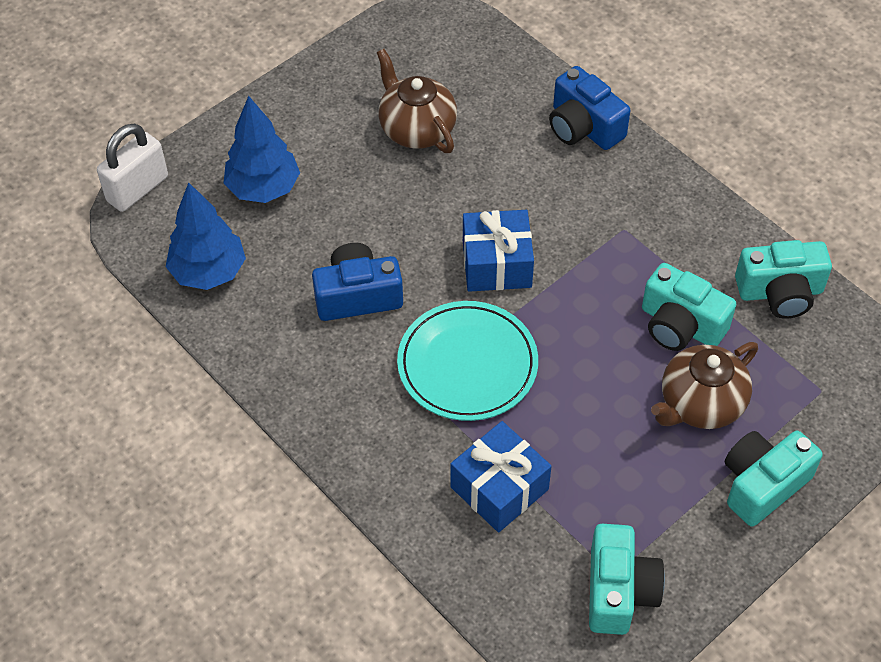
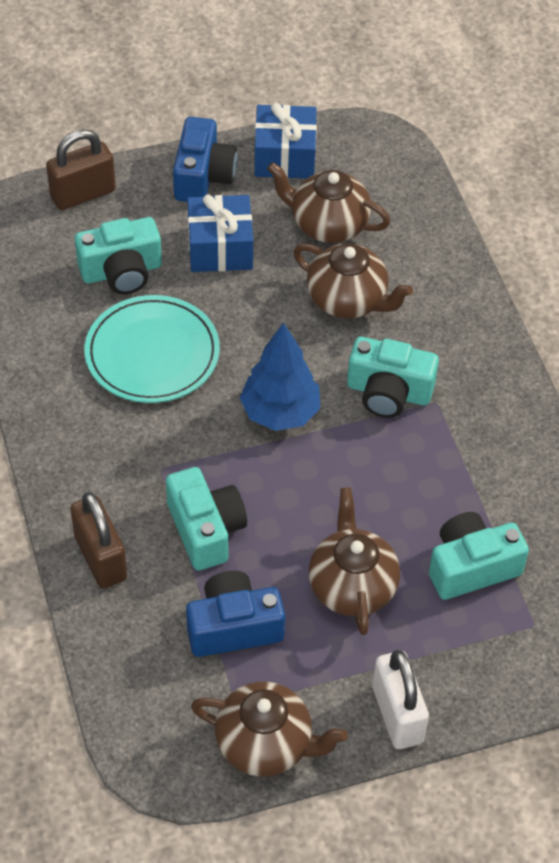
blue tree: 2 -> 1
brown padlock: 0 -> 2
brown teapot: 2 -> 4

